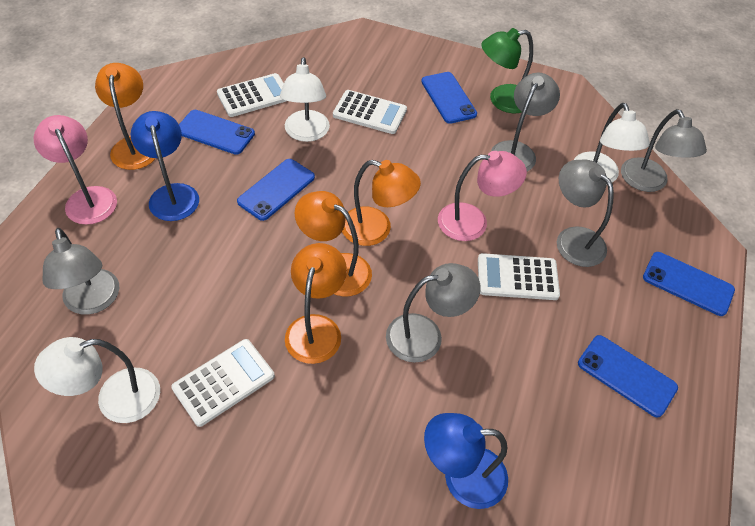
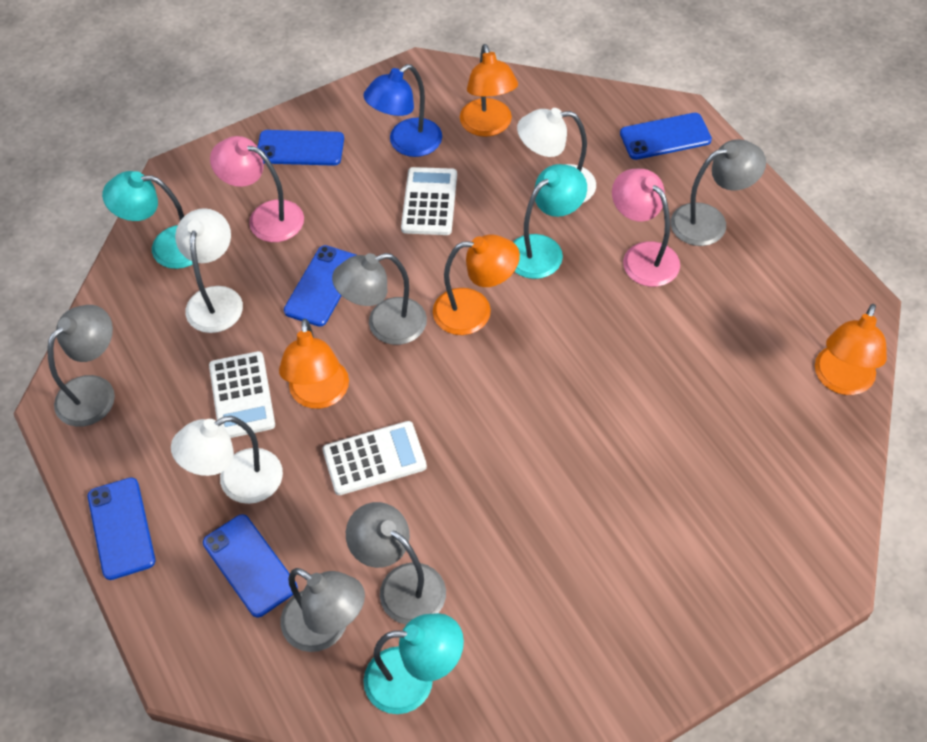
blue lamp: 2 -> 1
green lamp: 1 -> 0
turquoise lamp: 0 -> 3
white calculator: 4 -> 3

